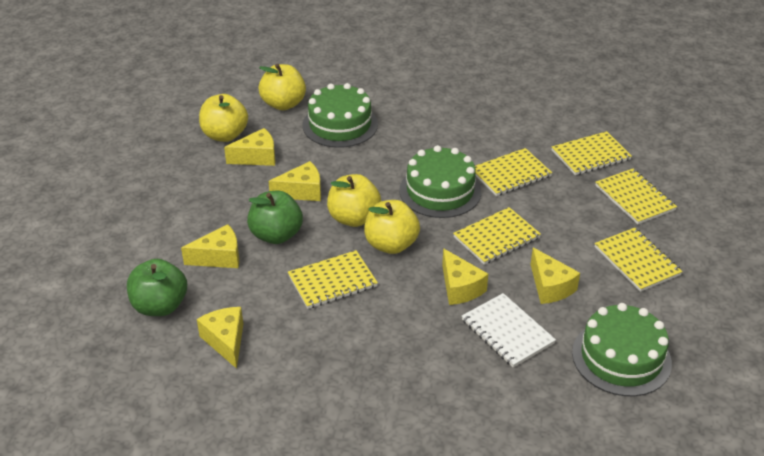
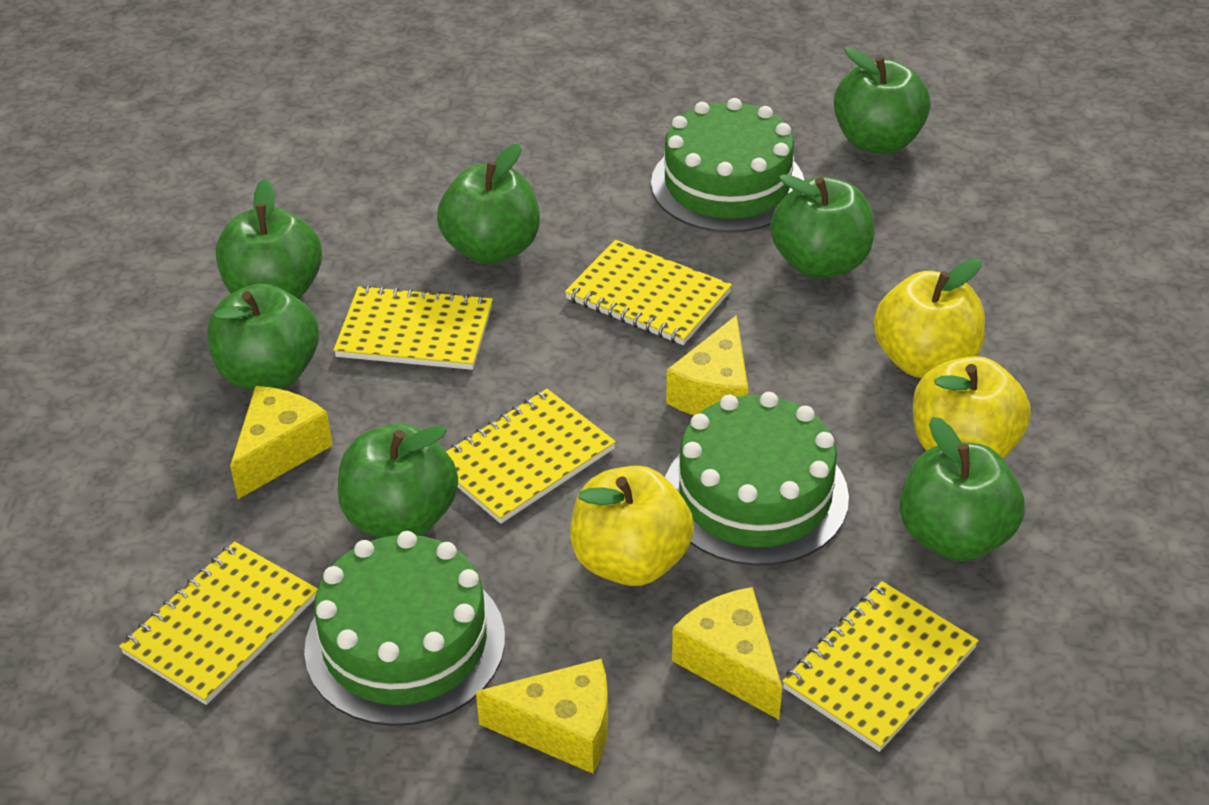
green apple: 2 -> 7
white notebook: 1 -> 0
yellow apple: 4 -> 3
yellow cheese: 6 -> 4
yellow notebook: 6 -> 5

